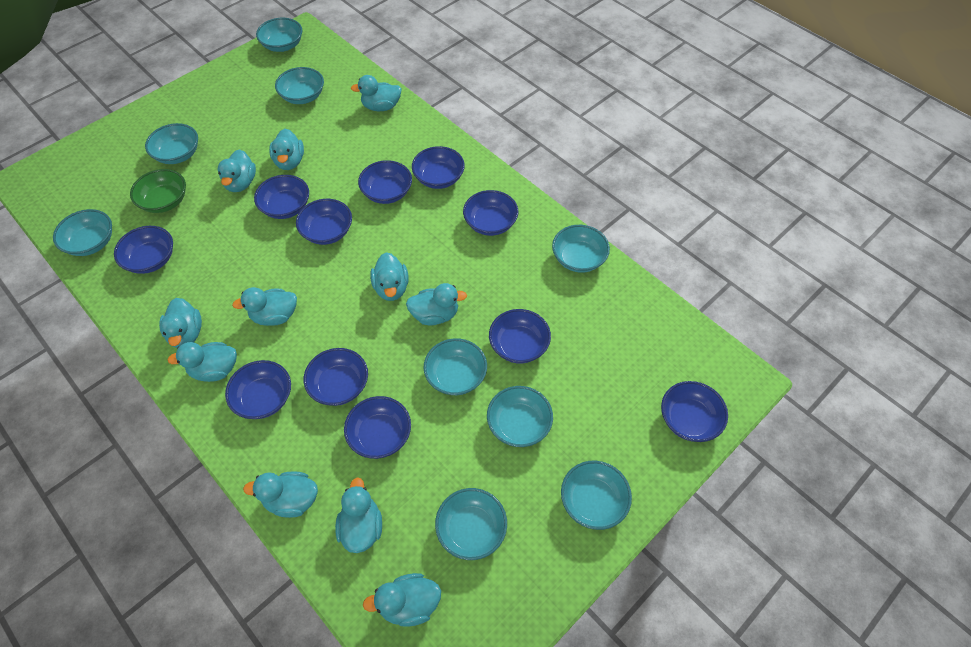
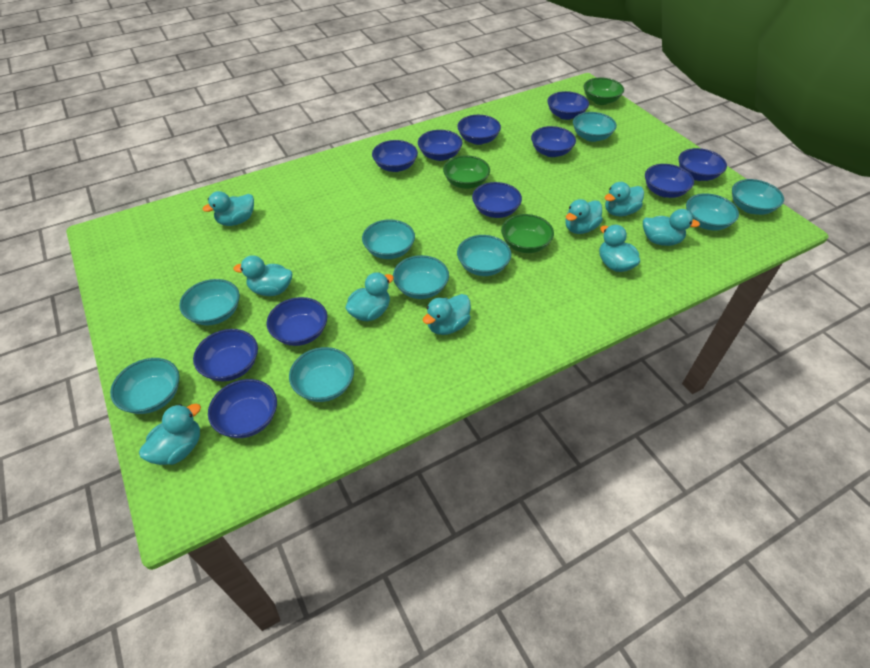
green bowl: 1 -> 3
turquoise duck: 11 -> 9

